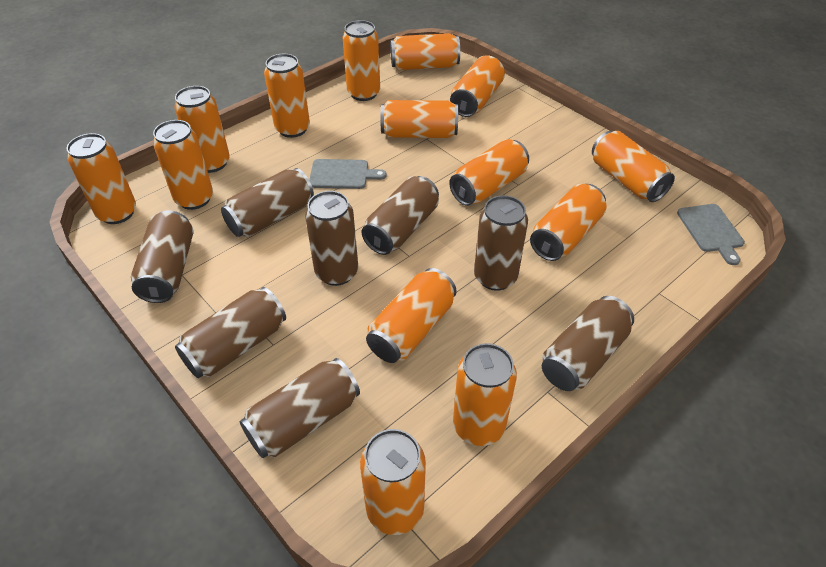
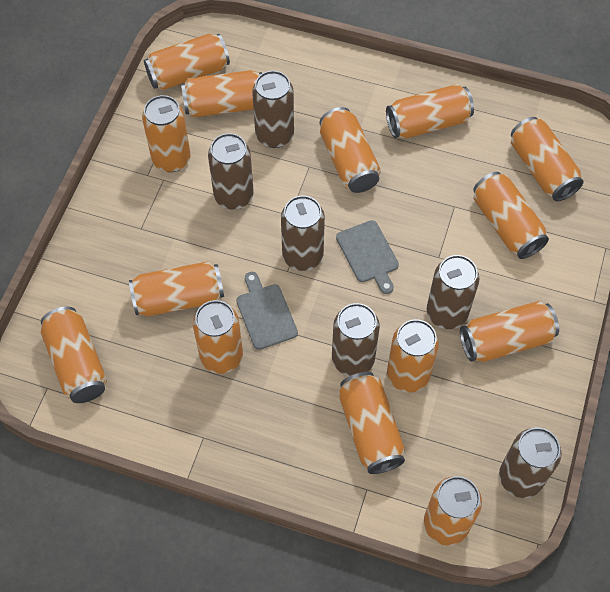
brown can: 8 -> 6

